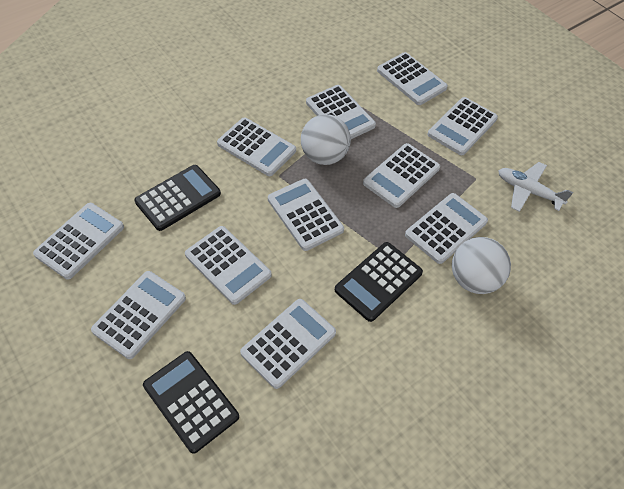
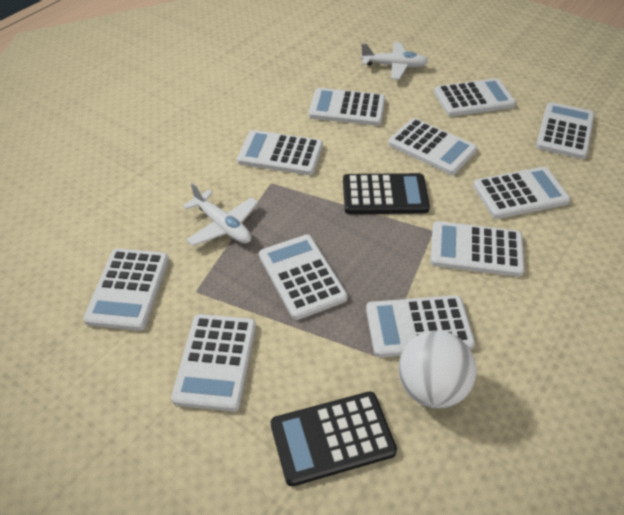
black calculator: 3 -> 2
white ball: 2 -> 1
white plane: 1 -> 2

